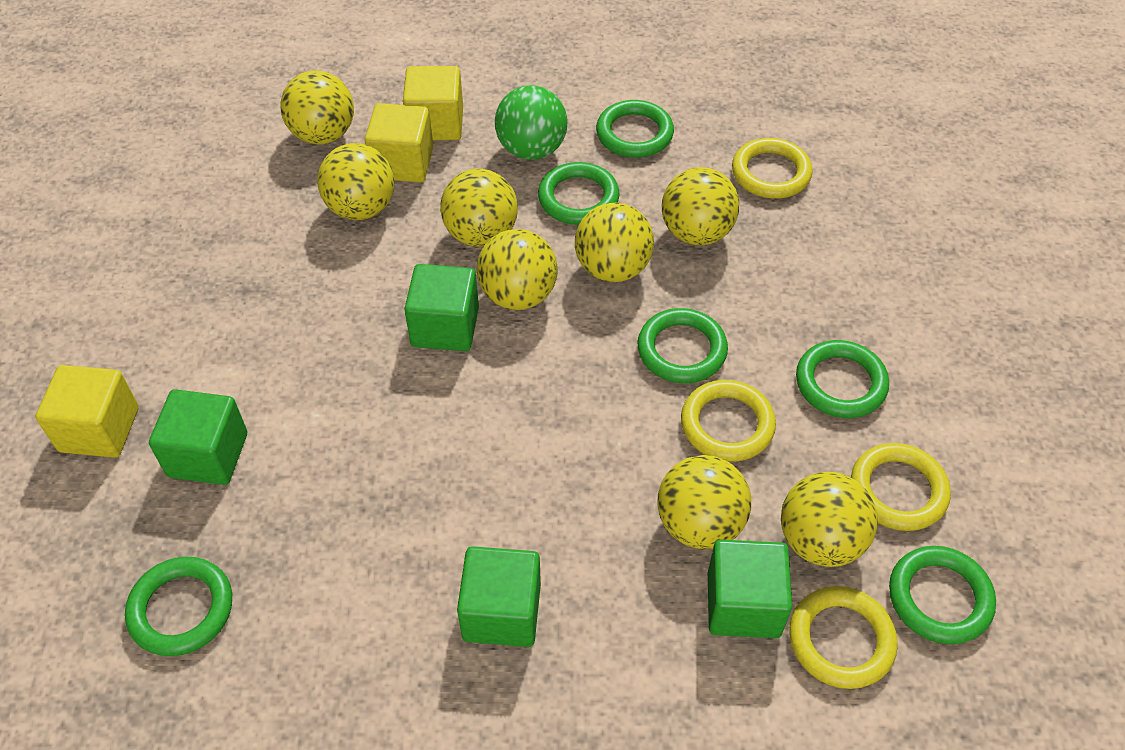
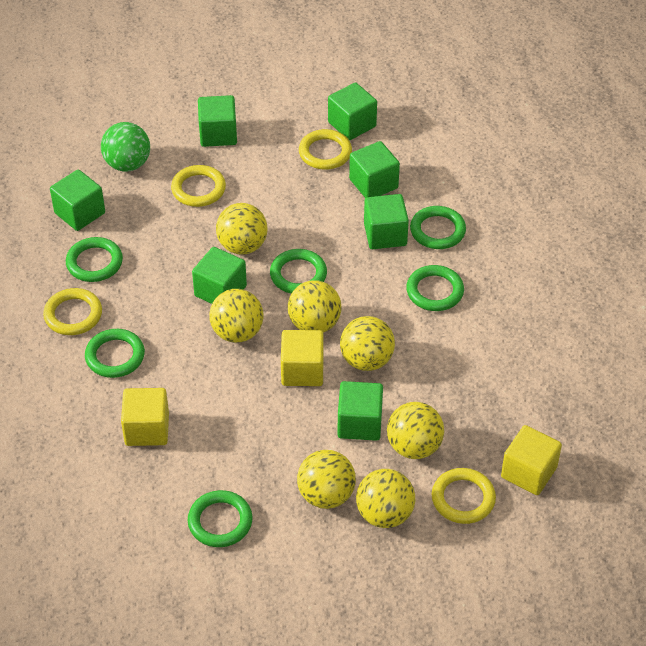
green cube: 4 -> 7
yellow ball: 8 -> 7

